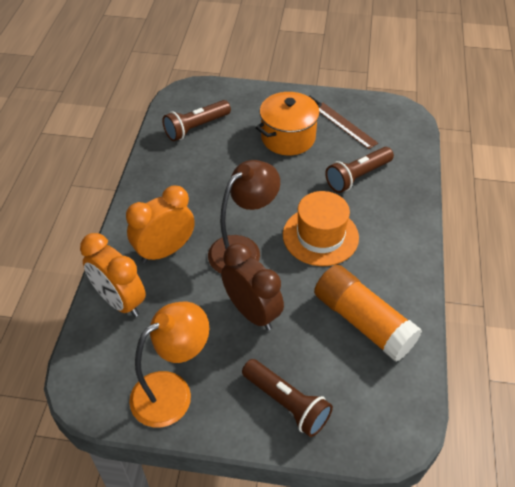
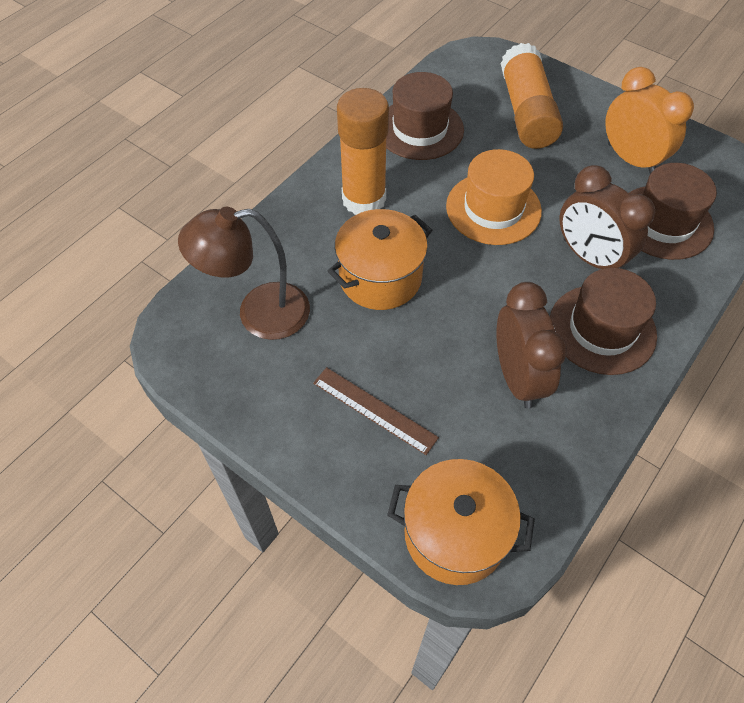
brown clock: 1 -> 2
brown flashlight: 3 -> 0
brown hat: 0 -> 3
orange clock: 2 -> 1
orange glue stick: 1 -> 2
orange lamp: 1 -> 0
orange pot: 1 -> 2

